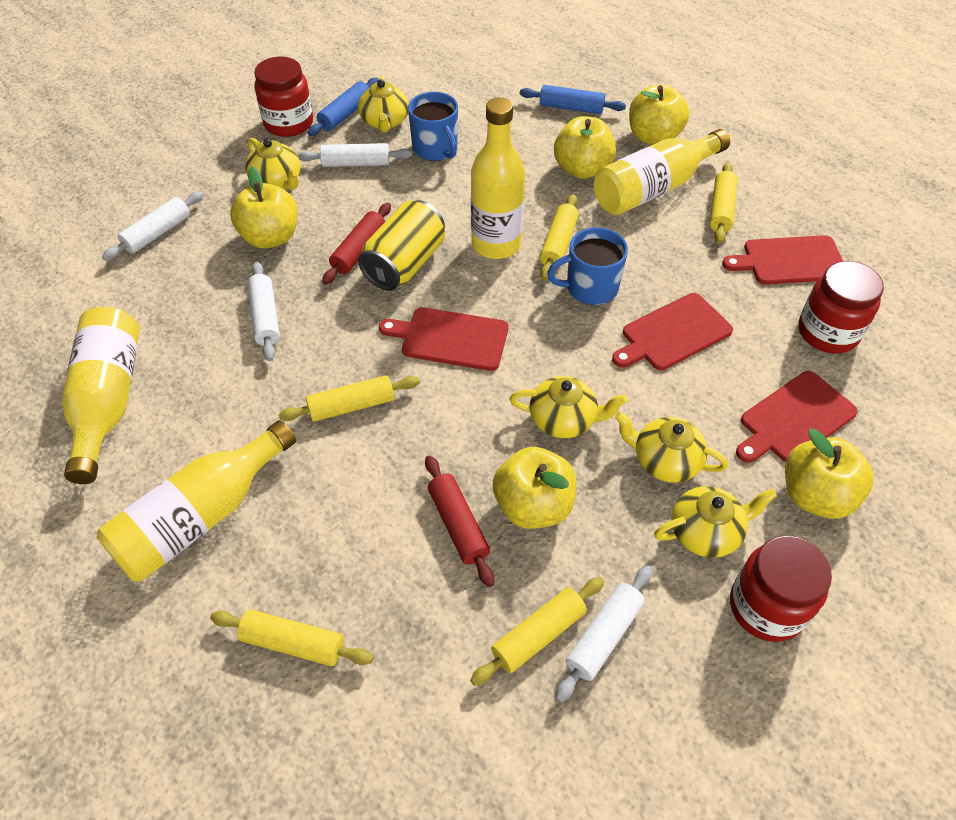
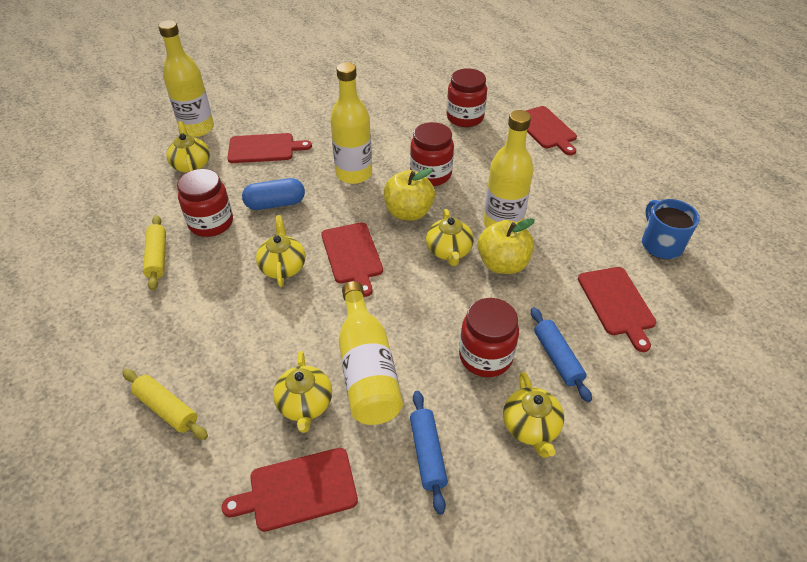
blue capsule: 0 -> 1
blue mug: 2 -> 1
red cutting board: 4 -> 5
red jar: 3 -> 4
red rolling pin: 2 -> 0
white rolling pin: 4 -> 0
yellow apple: 5 -> 2
yellow can: 1 -> 0
yellow rolling pin: 5 -> 2

